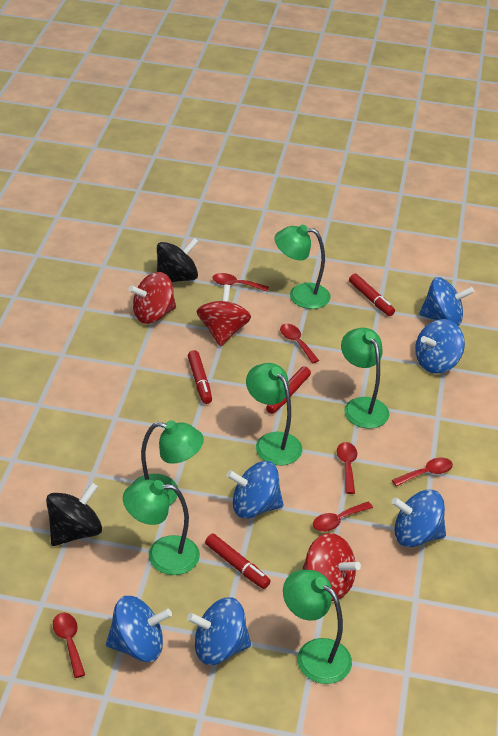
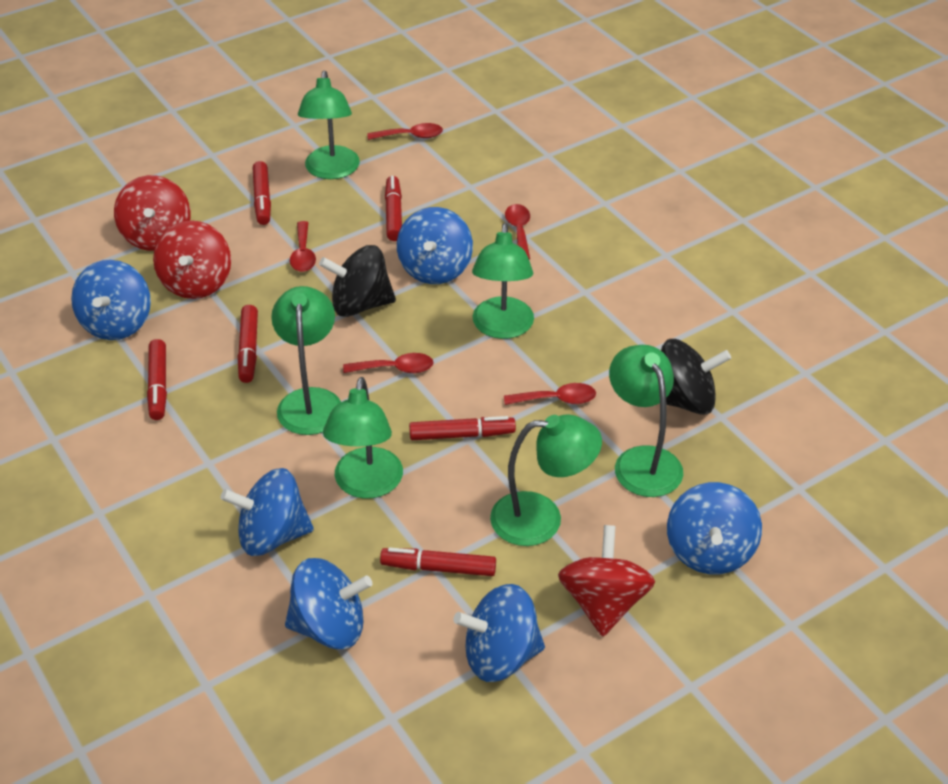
red marker: 4 -> 6
red spoon: 6 -> 5

